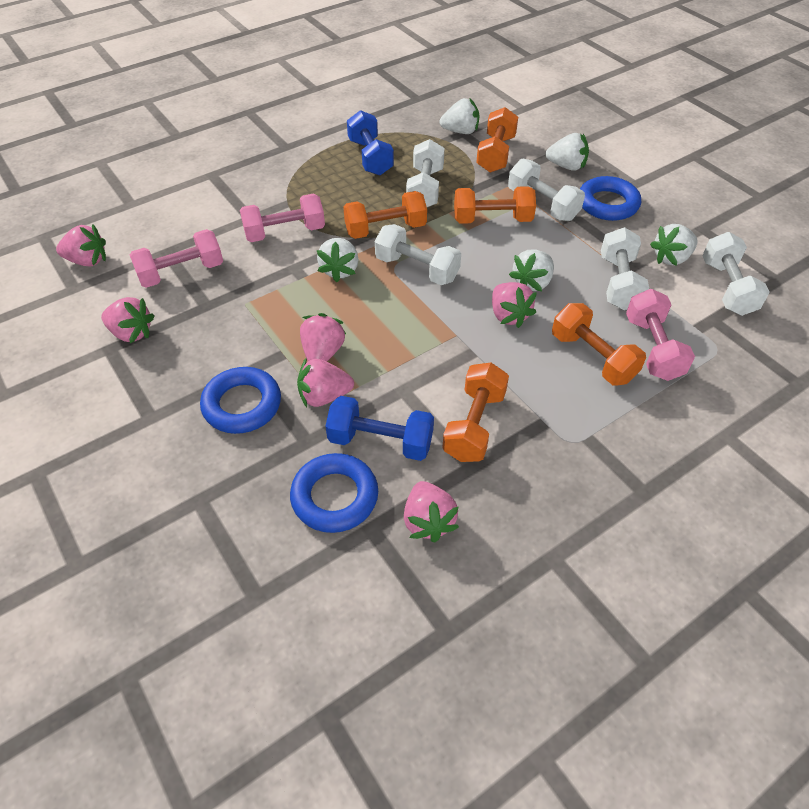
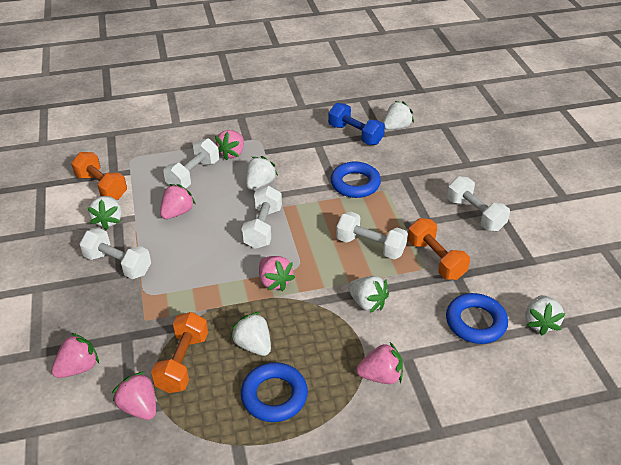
blue dumbbell: 2 -> 1
orange dumbbell: 5 -> 3
pink dumbbell: 3 -> 0
white strawberry: 5 -> 6

